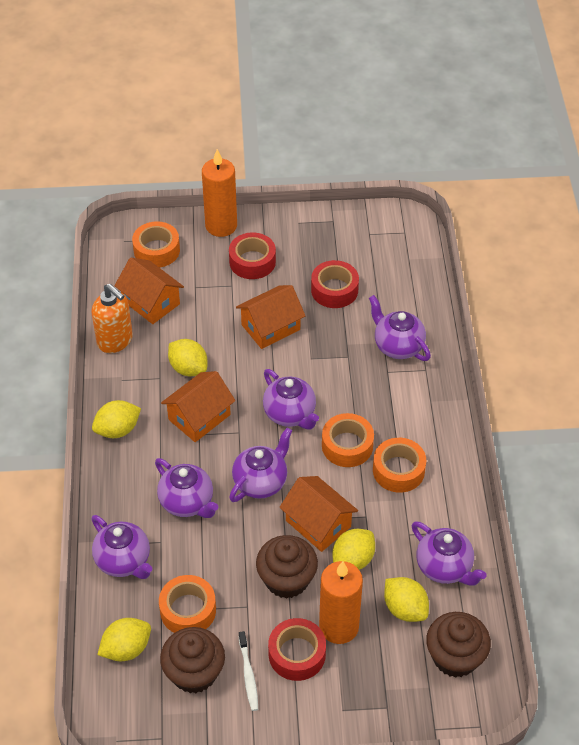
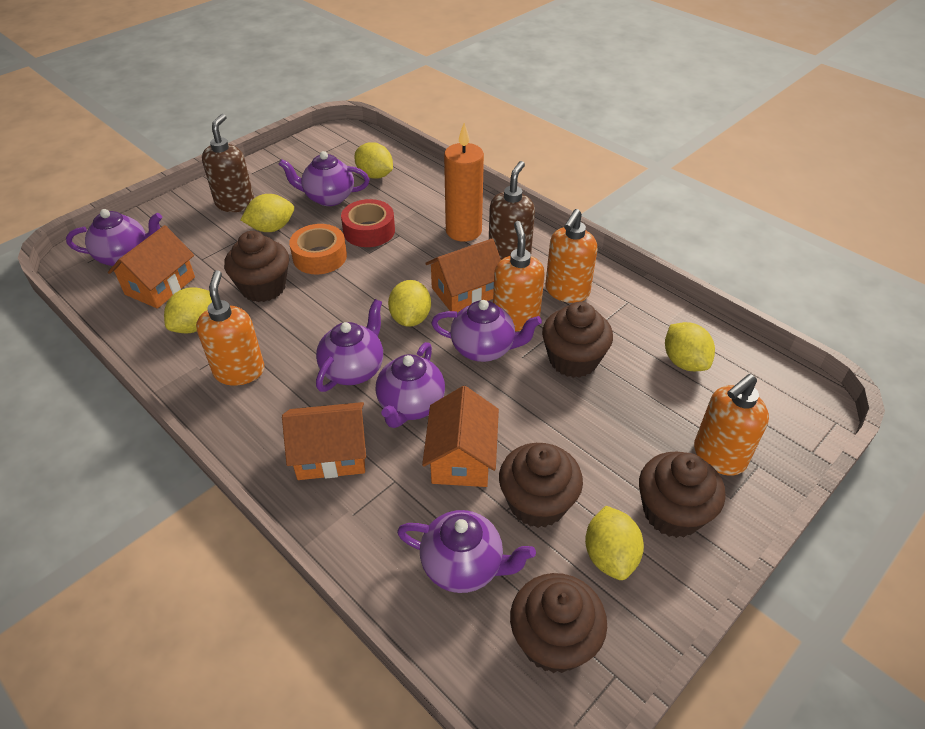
brown cupcake: 3 -> 5
brown soap dispenser: 0 -> 2
orange candle: 2 -> 1
orange soap dispenser: 1 -> 4
orange tape: 4 -> 1
red tape: 3 -> 1
white toothbrush: 1 -> 0
yellow lemon: 5 -> 6

